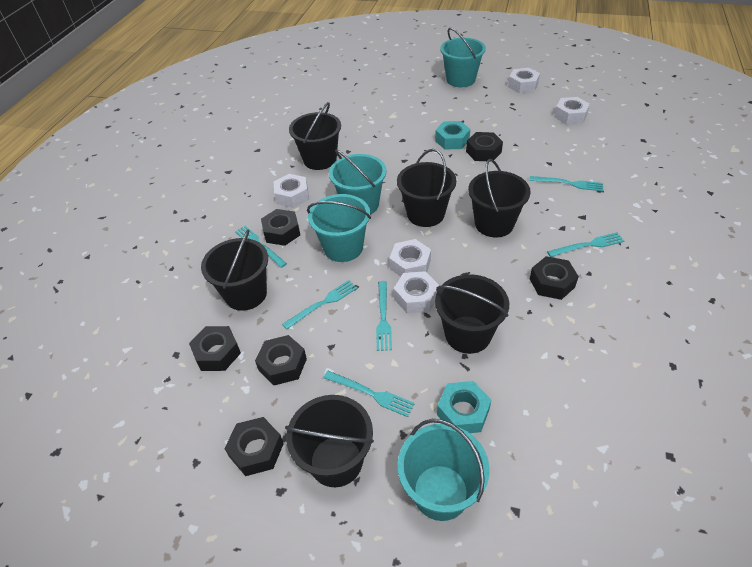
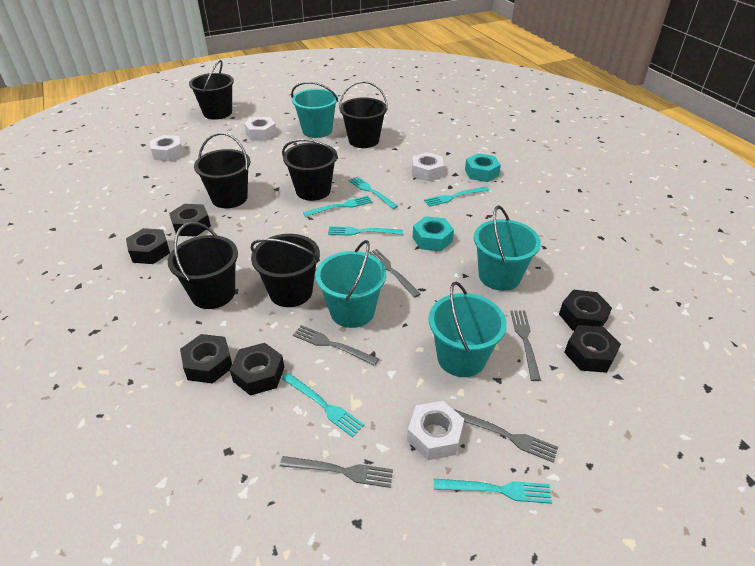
grey fork: 0 -> 5
white nut: 5 -> 4

